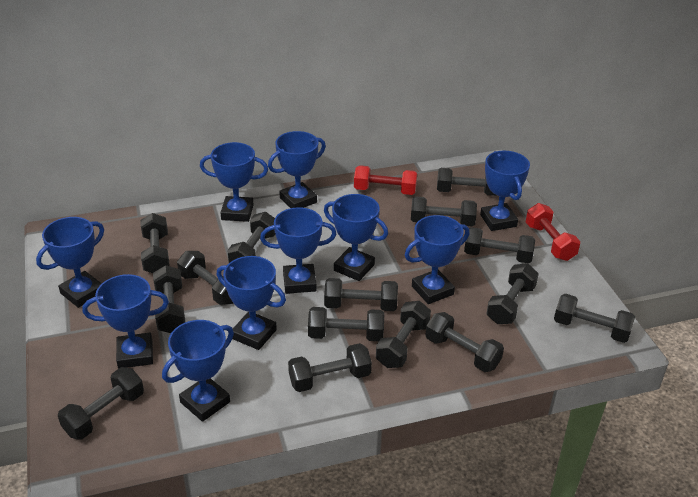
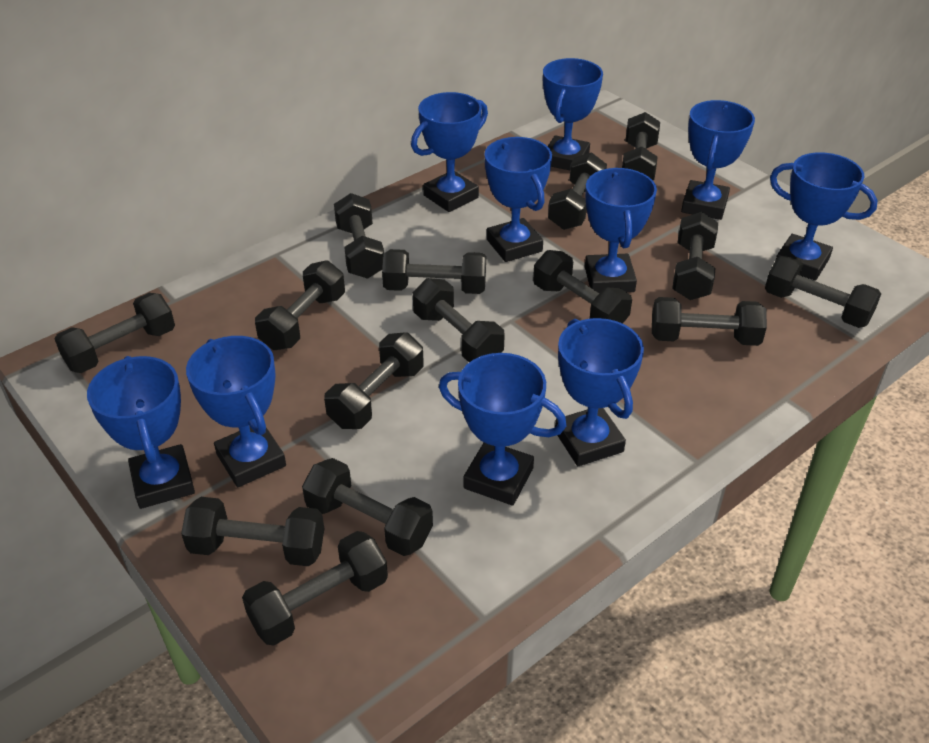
red dumbbell: 2 -> 0

